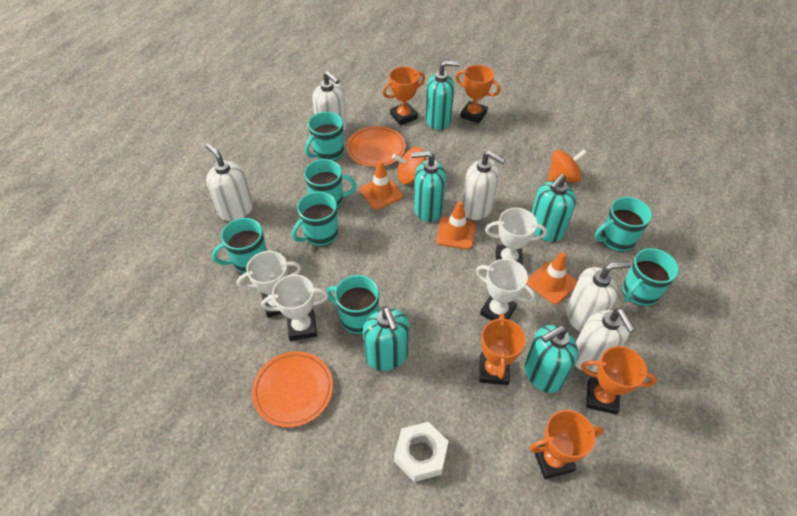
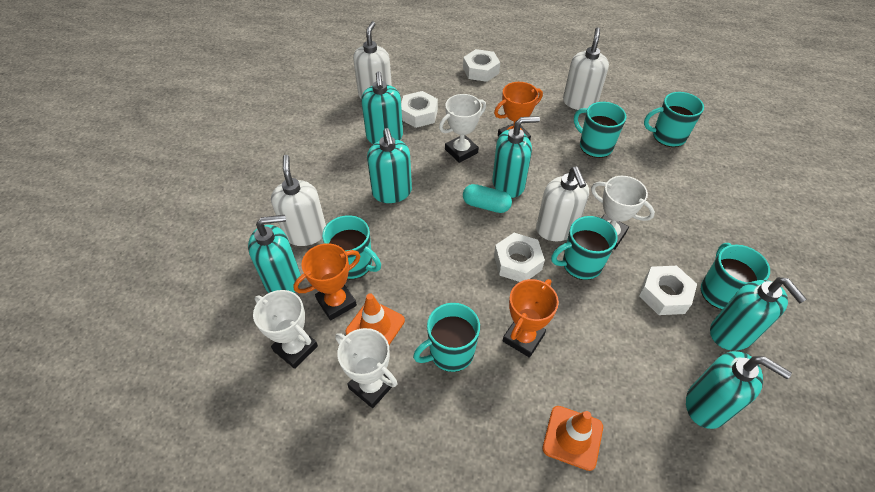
orange plate: 2 -> 0
orange spinning top: 2 -> 0
orange traffic cone: 3 -> 2
orange trophy: 5 -> 3
turquoise capsule: 0 -> 1
turquoise mug: 7 -> 6
turquoise soap dispenser: 5 -> 6
white nut: 1 -> 4
white soap dispenser: 5 -> 4

